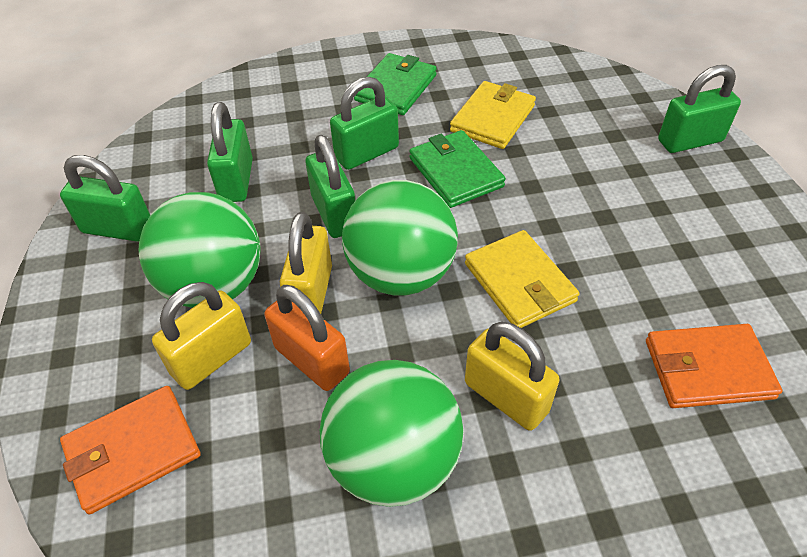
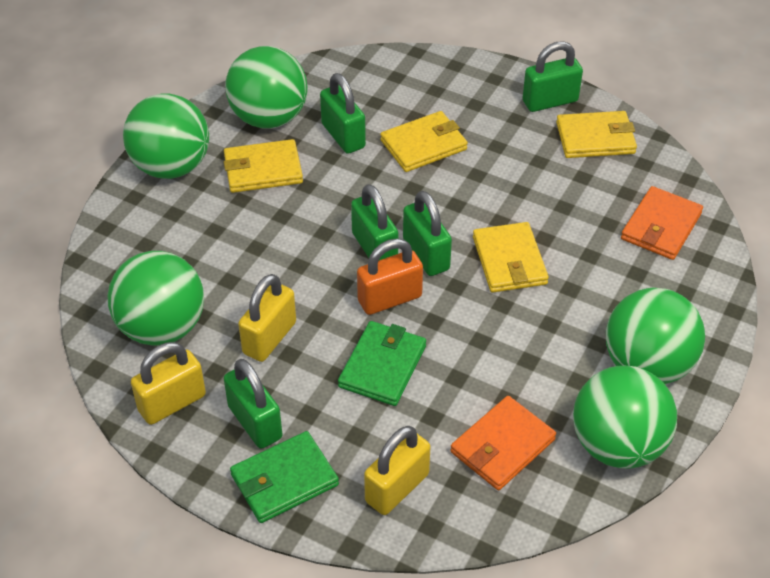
green ball: 3 -> 5
yellow wallet: 2 -> 4

